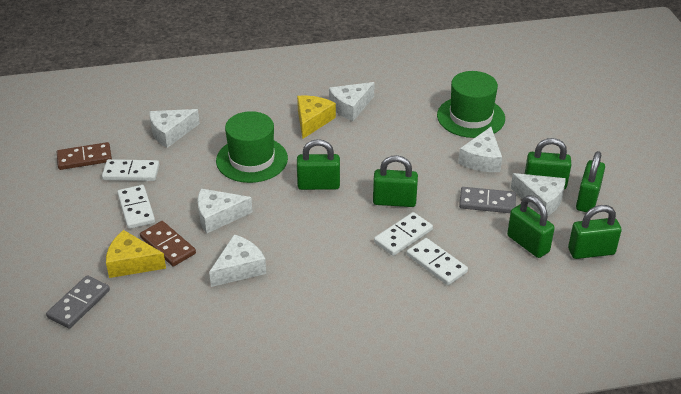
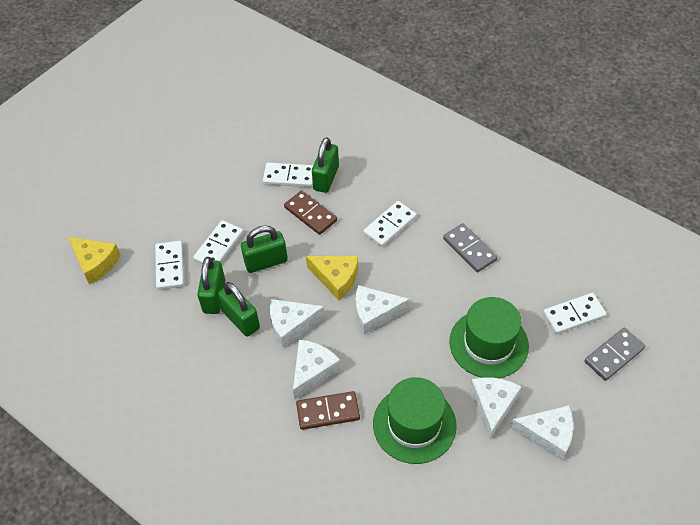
green padlock: 6 -> 4
white cheese: 6 -> 5
white domino: 4 -> 5

